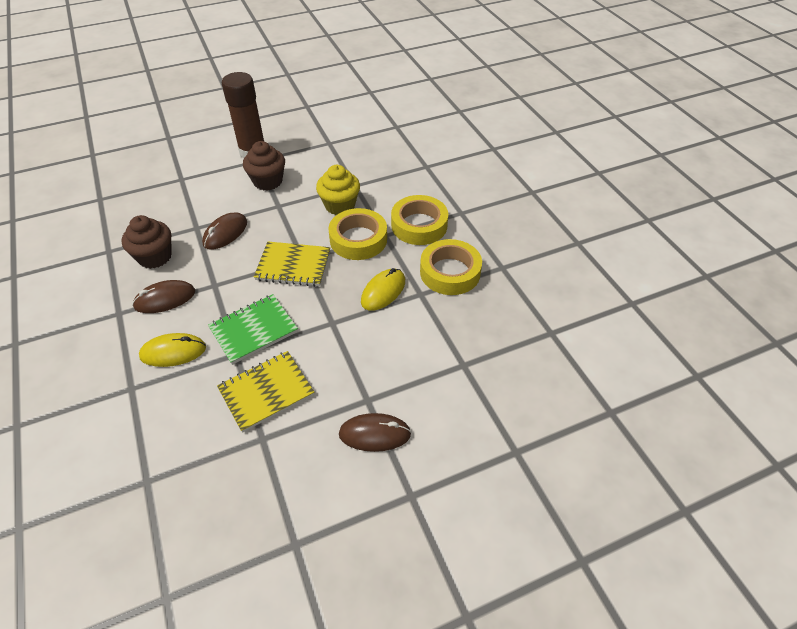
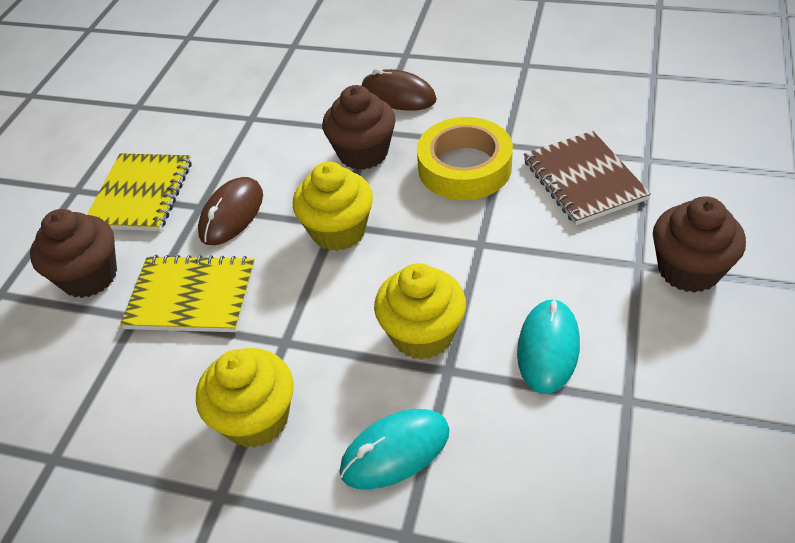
brown cupcake: 2 -> 3
brown glue stick: 1 -> 0
brown mouse: 3 -> 2
brown notebook: 0 -> 1
green notebook: 1 -> 0
turquoise mouse: 0 -> 2
yellow cupcake: 1 -> 3
yellow mouse: 2 -> 0
yellow tape: 3 -> 1

